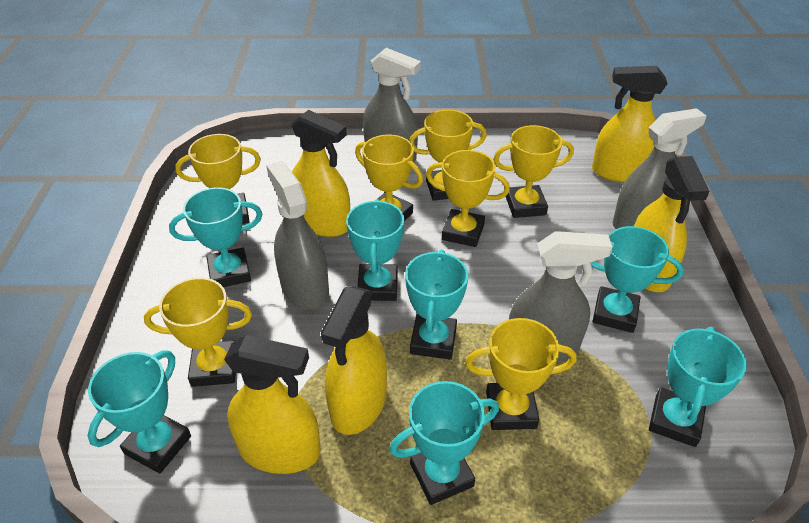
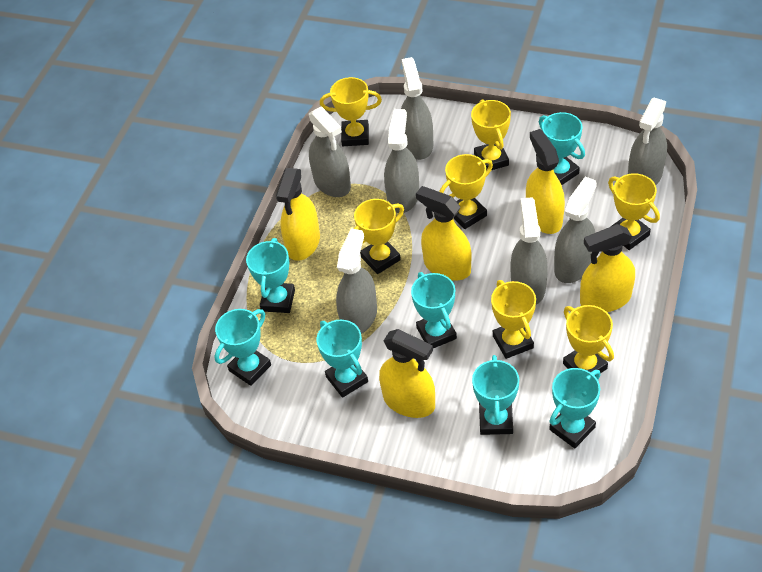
grey spray bottle: 4 -> 7

